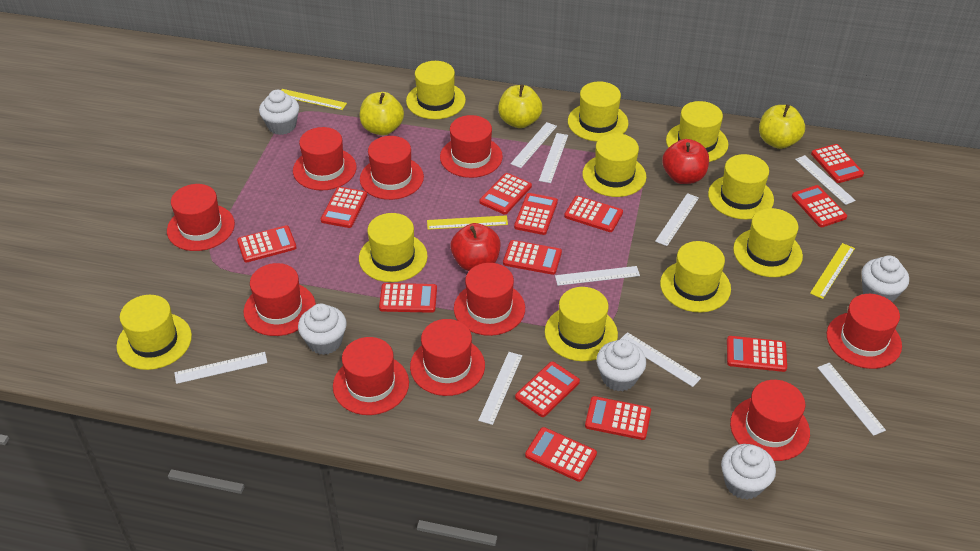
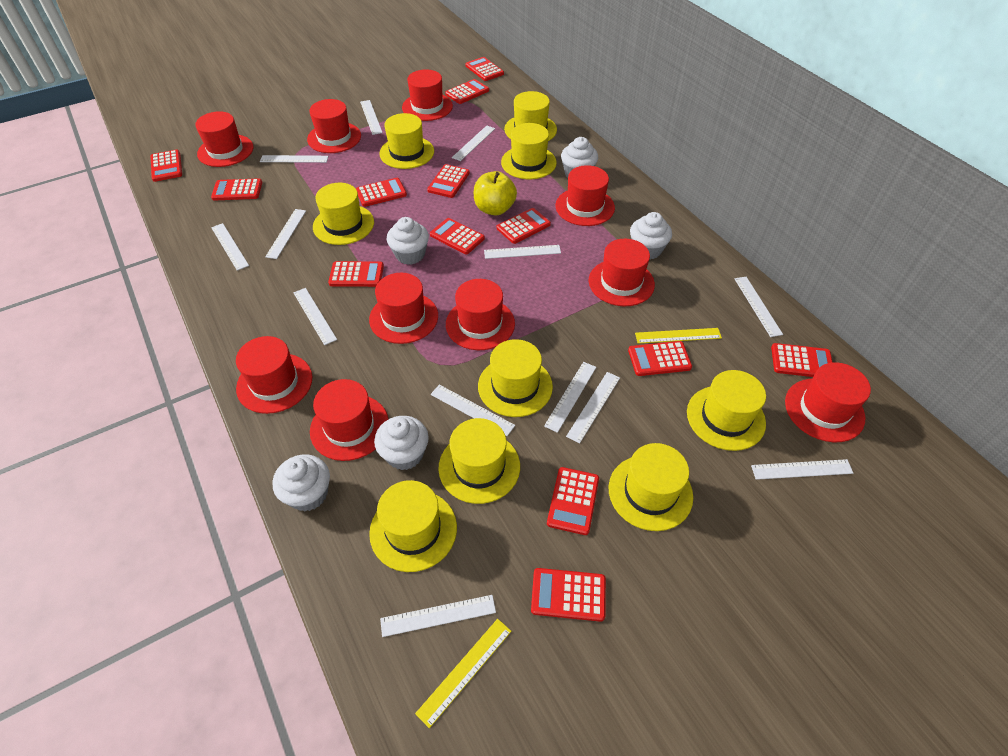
red apple: 2 -> 0
white ruler: 9 -> 13
yellow apple: 3 -> 1
yellow hat: 10 -> 9
yellow ruler: 3 -> 2

